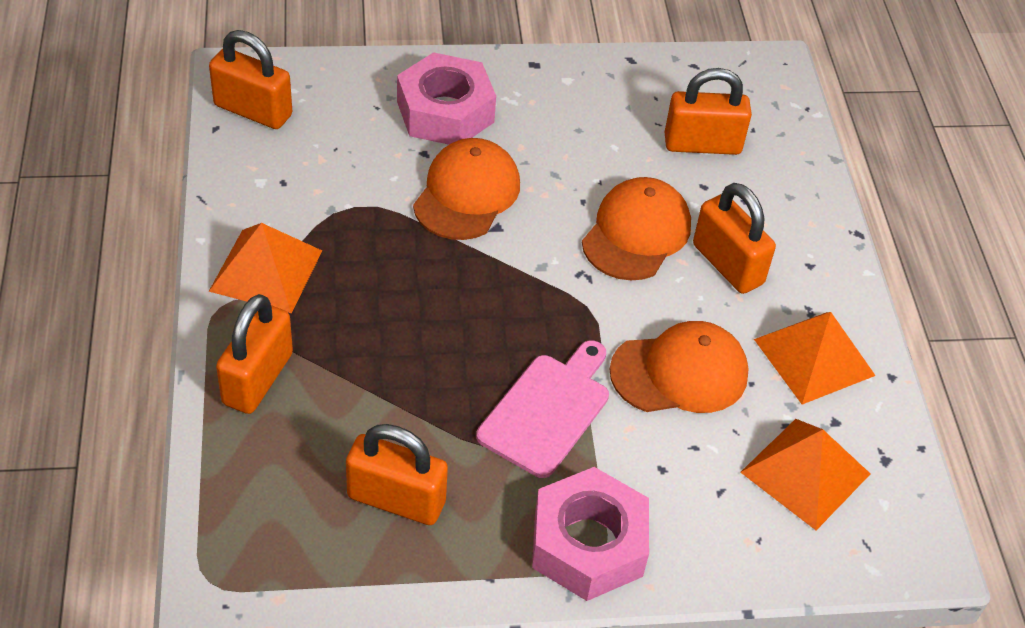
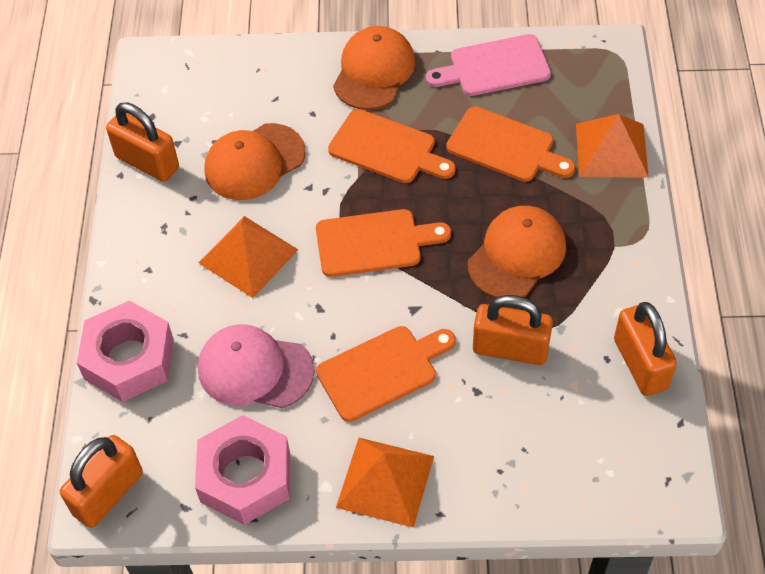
orange cutting board: 0 -> 4
orange padlock: 5 -> 4
pink cap: 0 -> 1

